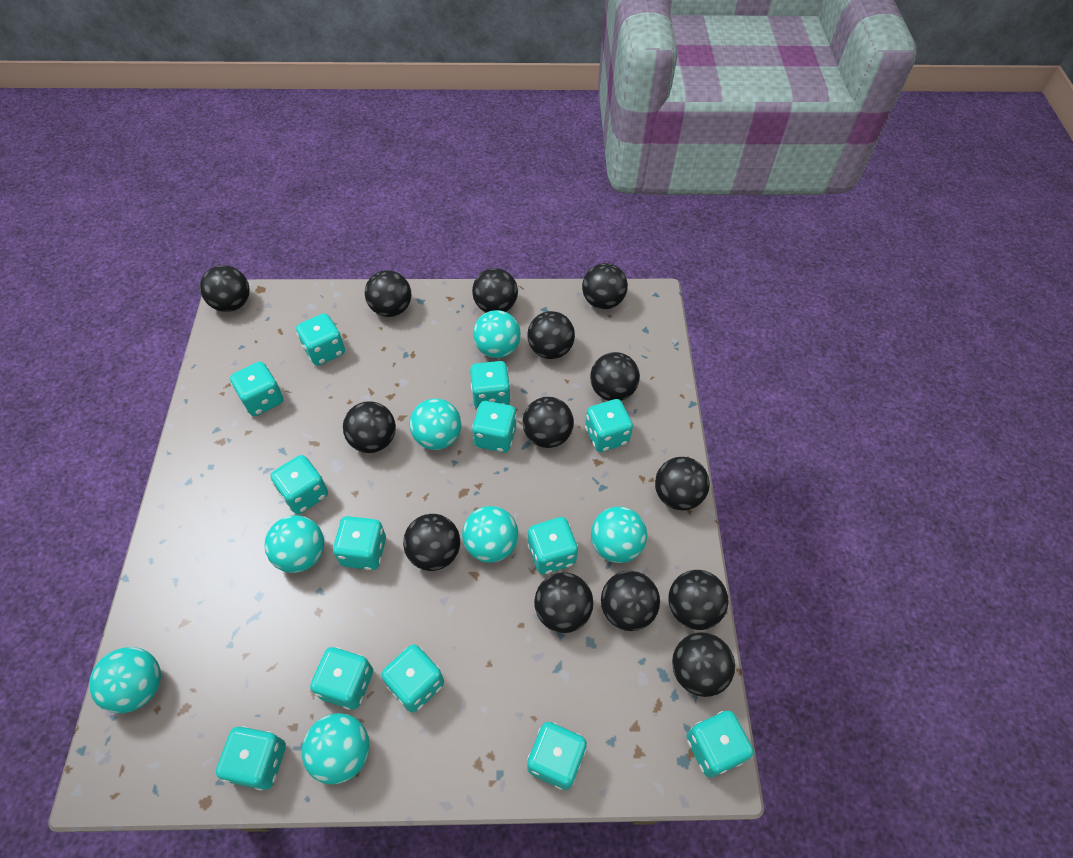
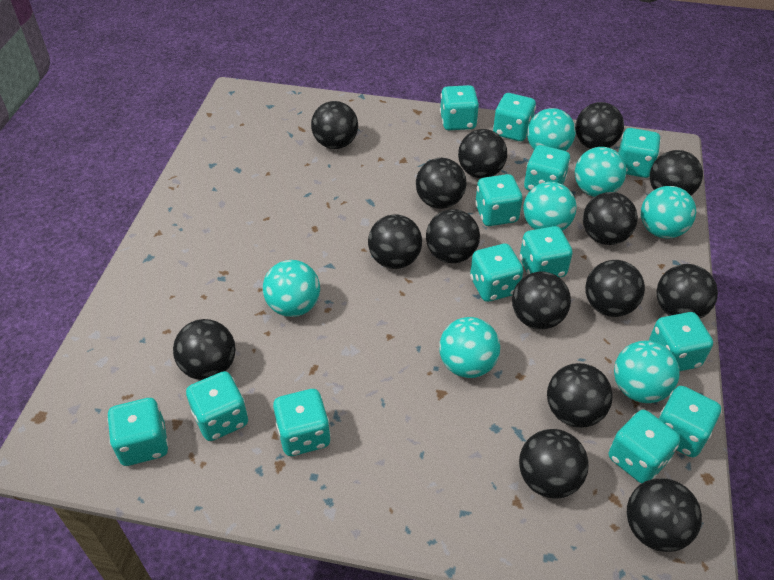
black ball: 14 -> 15

